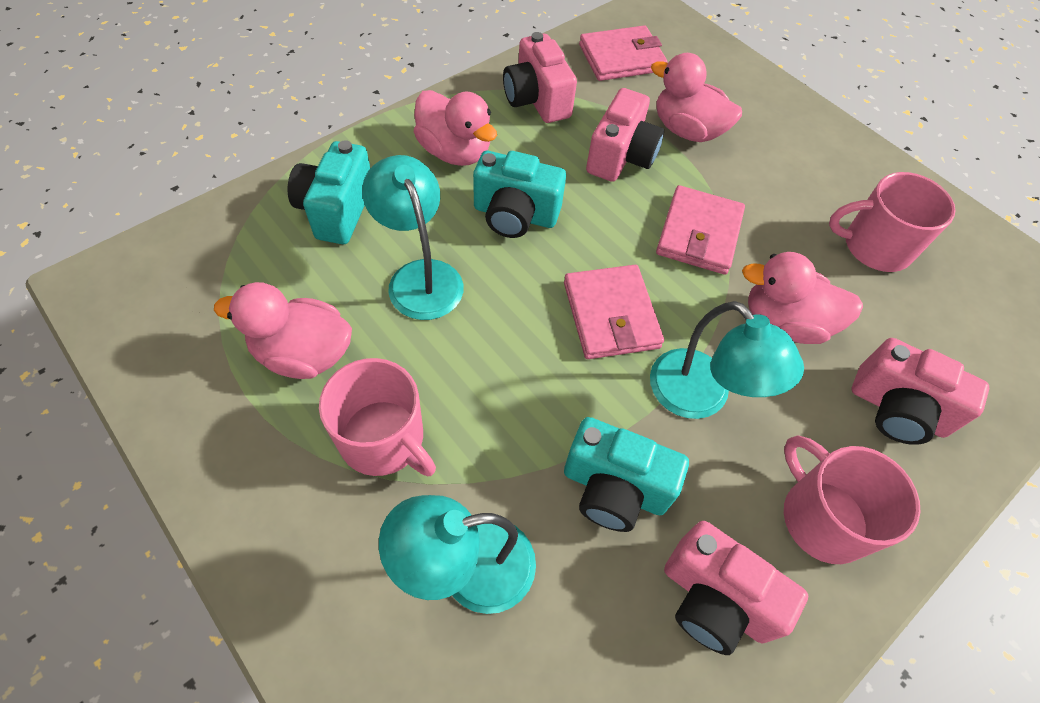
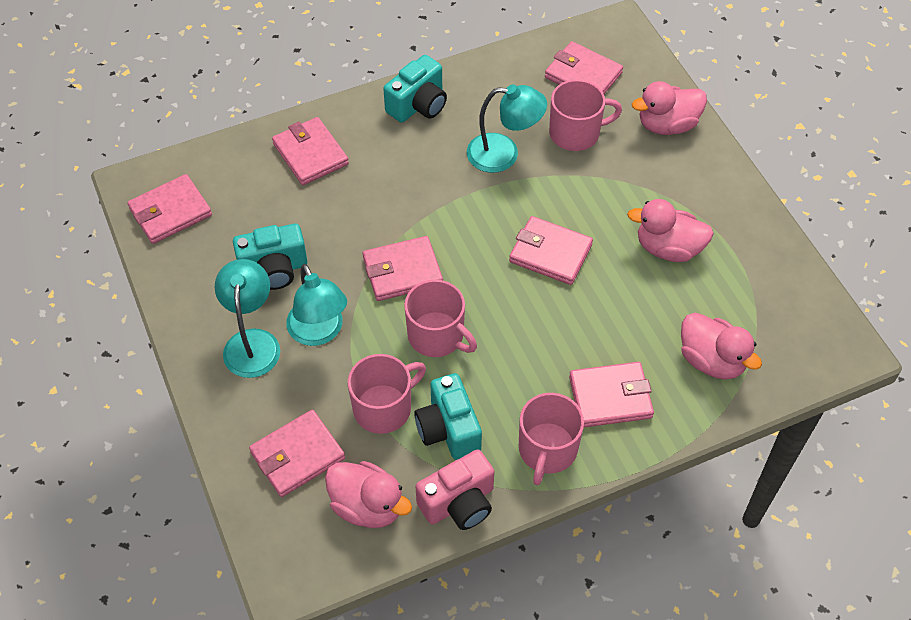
pink camera: 4 -> 1
pink mug: 3 -> 4
pink wallet: 3 -> 7

